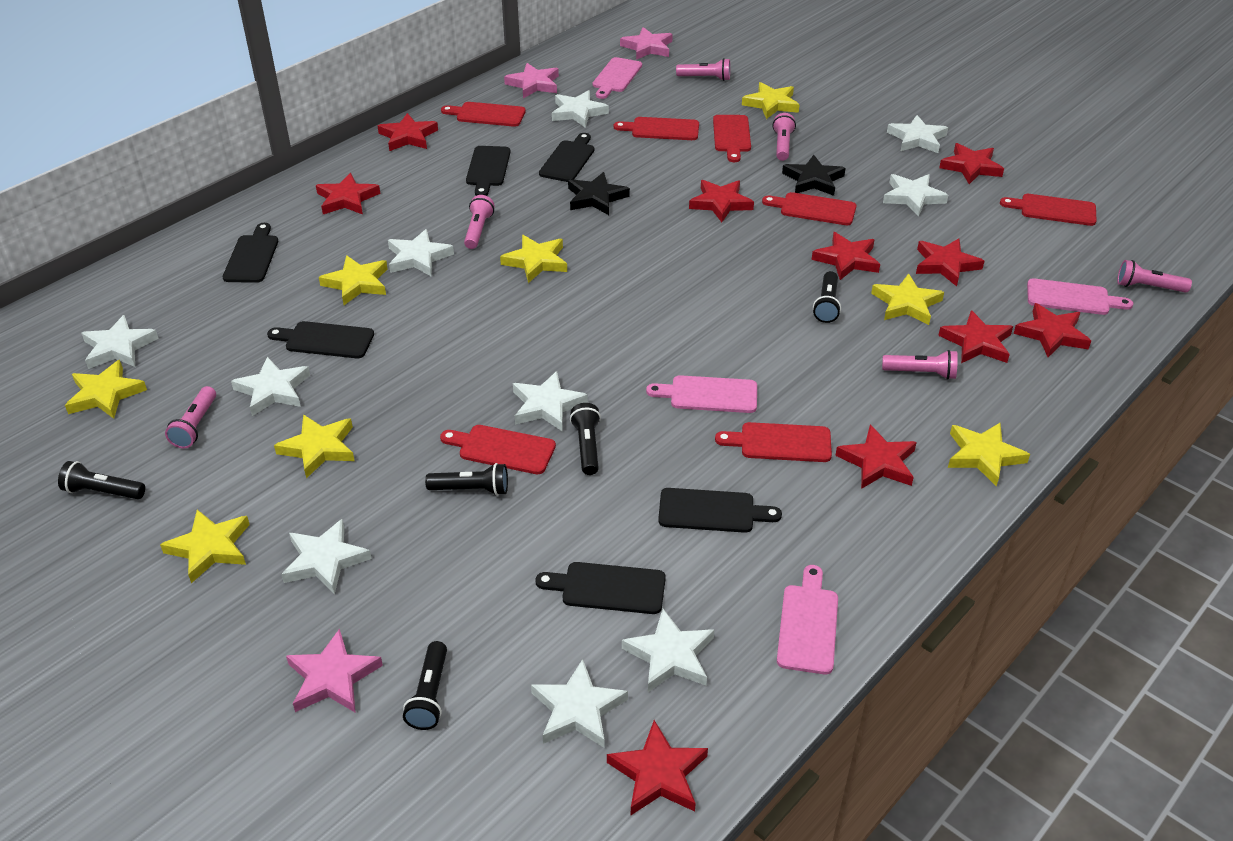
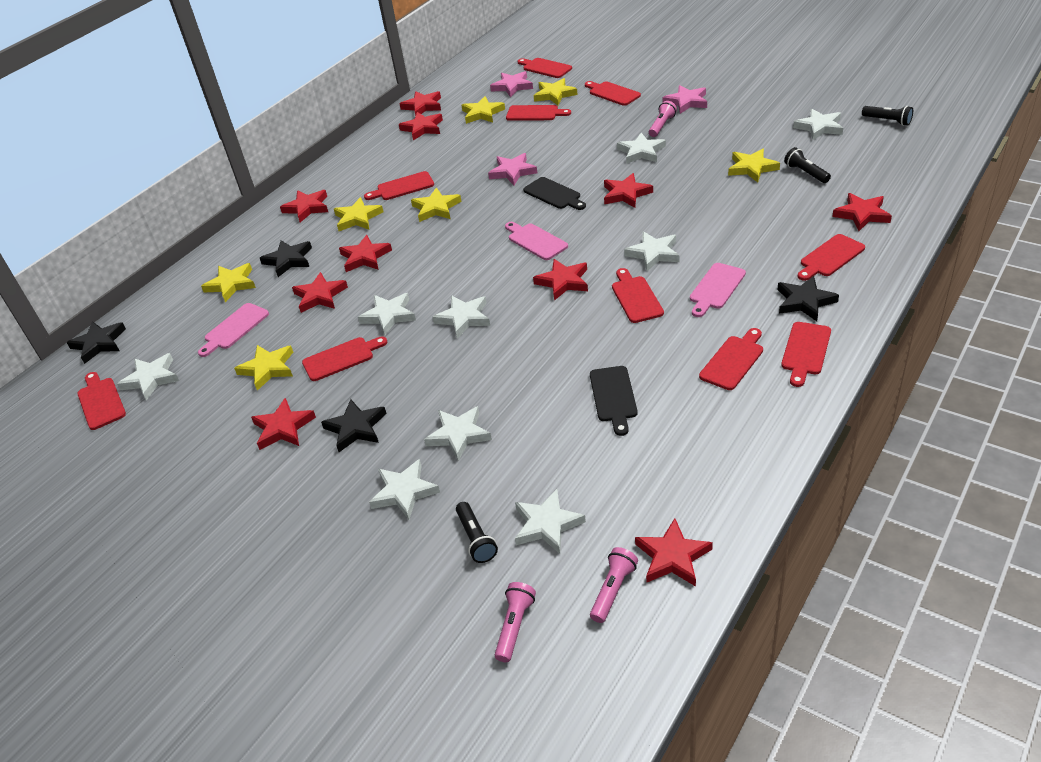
black cutting board: 6 -> 2
black flashlight: 5 -> 3
black star: 2 -> 4
pink cutting board: 4 -> 3
pink flashlight: 6 -> 3
red cutting board: 7 -> 10
white star: 10 -> 9
yellow star: 8 -> 7

